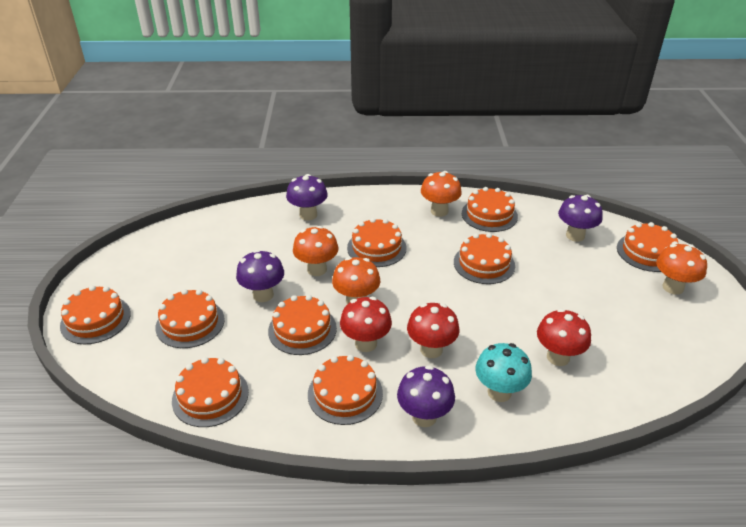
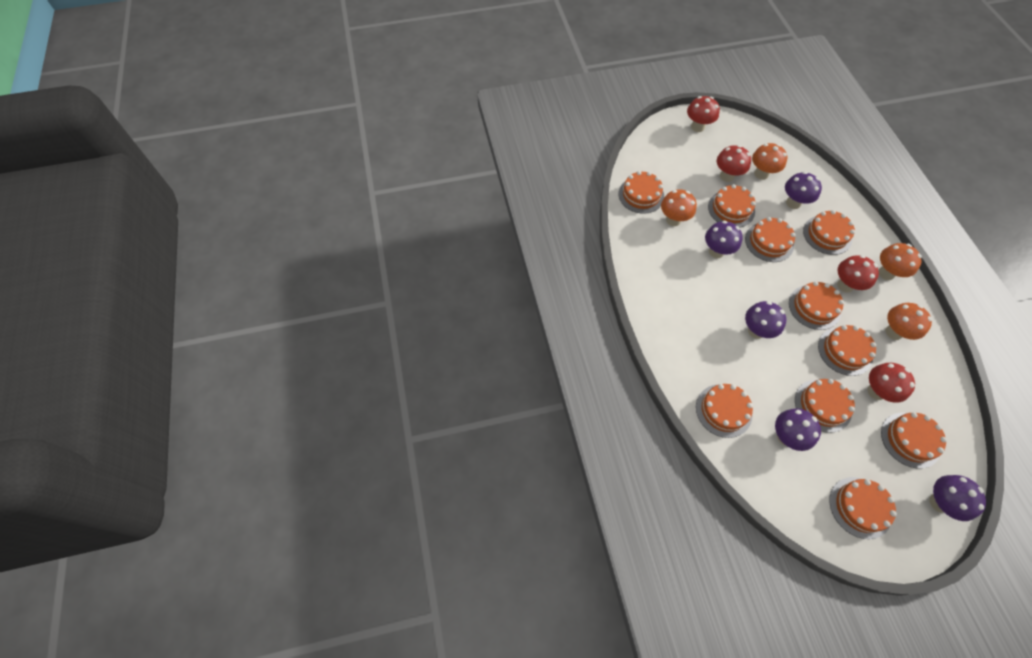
orange cake: 9 -> 10
purple mushroom: 4 -> 5
red mushroom: 3 -> 4
turquoise mushroom: 1 -> 0

